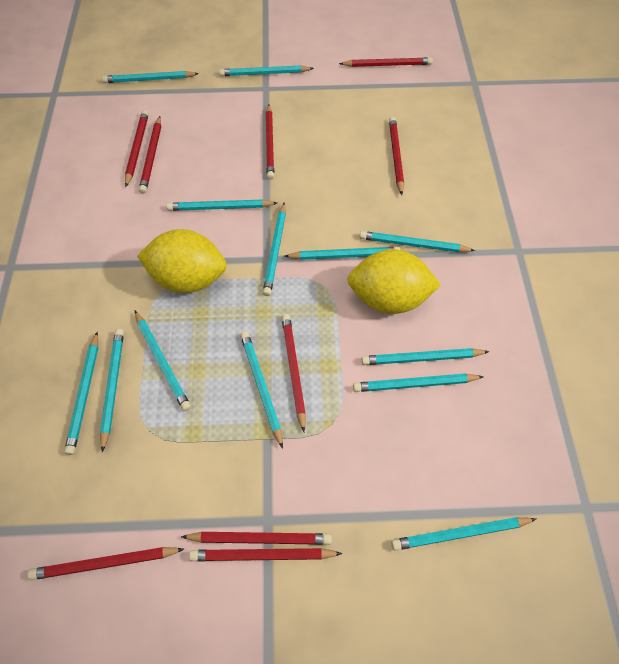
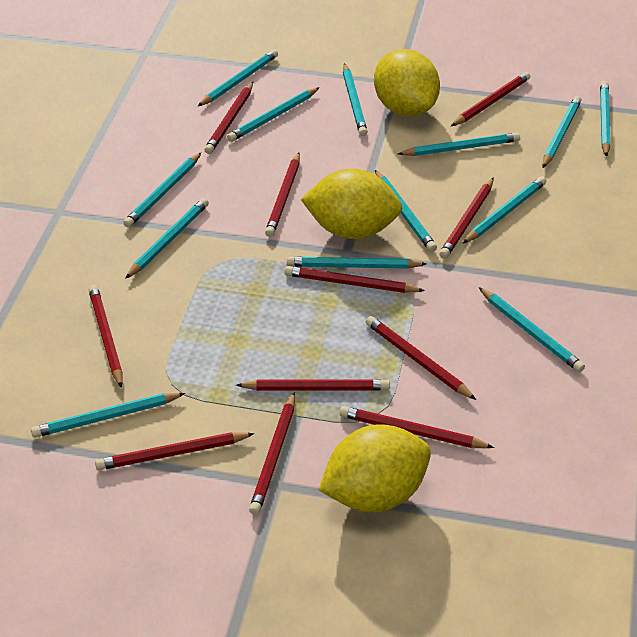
red pencil: 9 -> 11
yellow lemon: 2 -> 3

